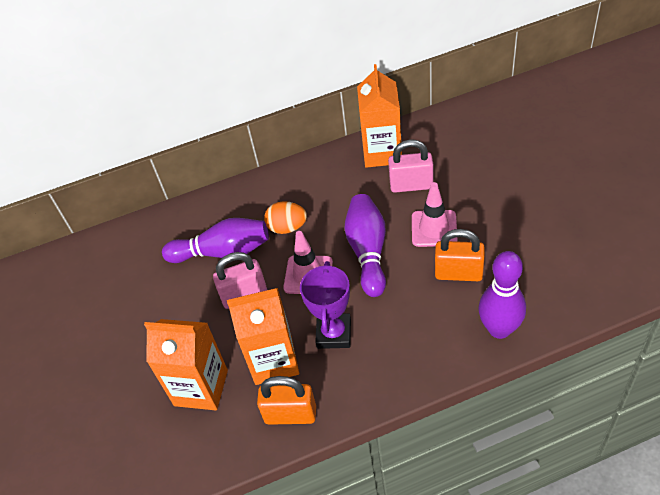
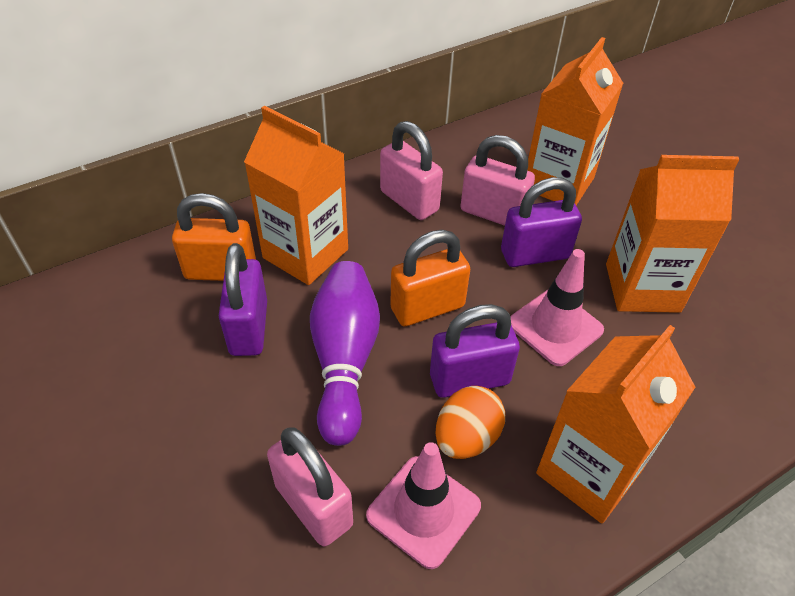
orange carton: 3 -> 4
pink padlock: 2 -> 3
purple bowling pin: 3 -> 1
purple padlock: 0 -> 3
purple trophy: 1 -> 0

